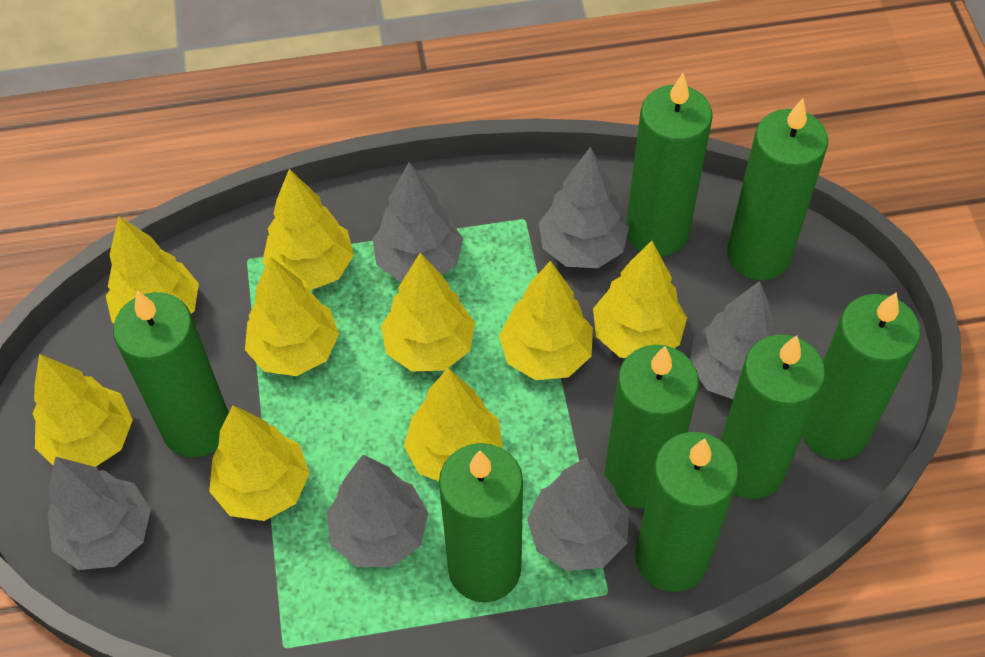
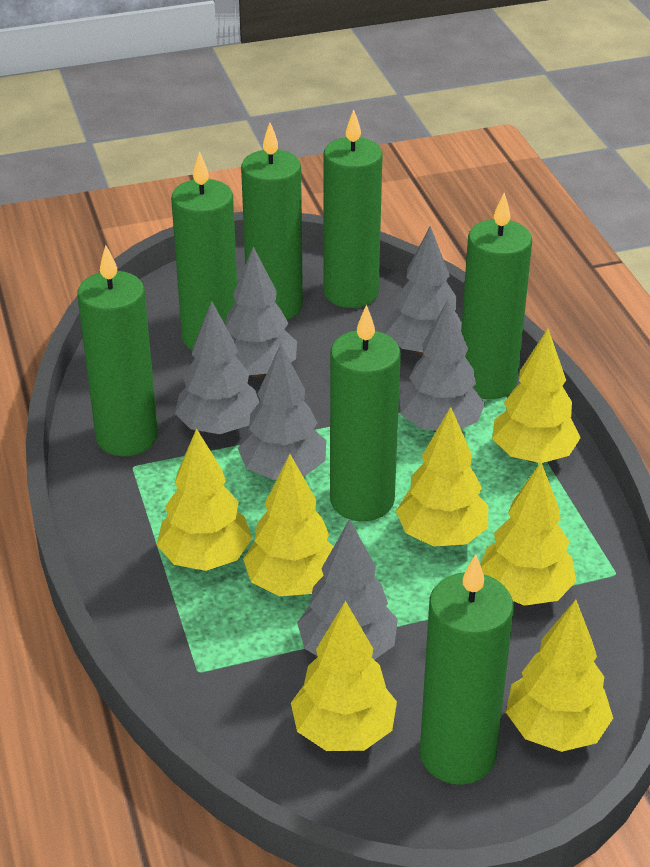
green candle: 8 -> 7
yellow tree: 9 -> 7

